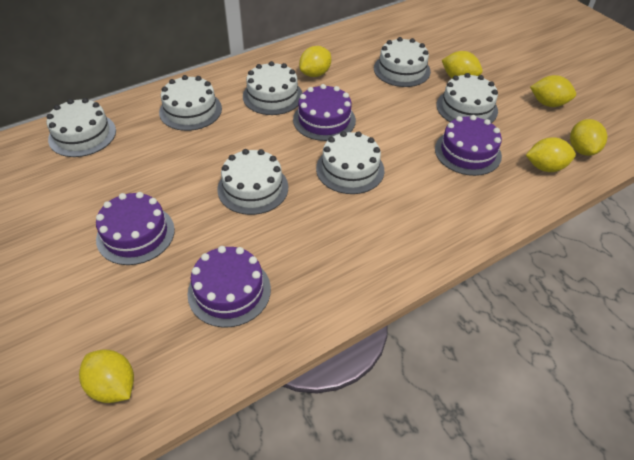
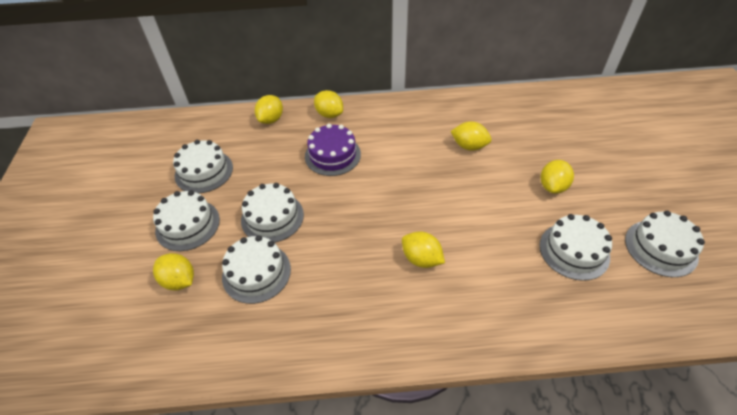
purple cake: 4 -> 1
white cake: 7 -> 6

